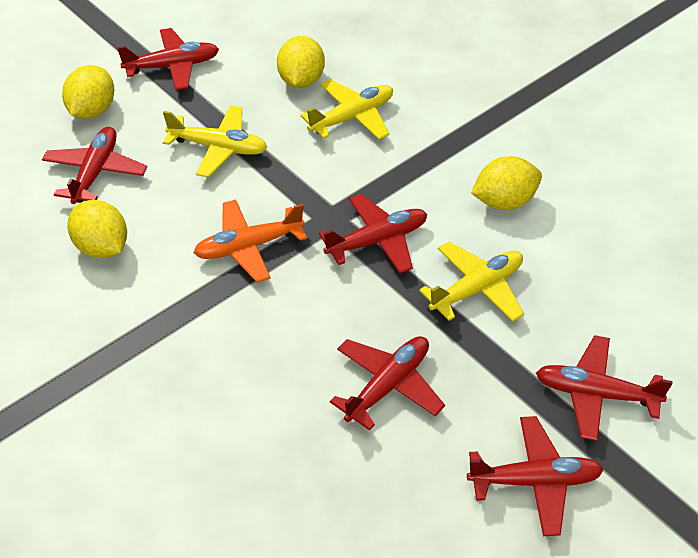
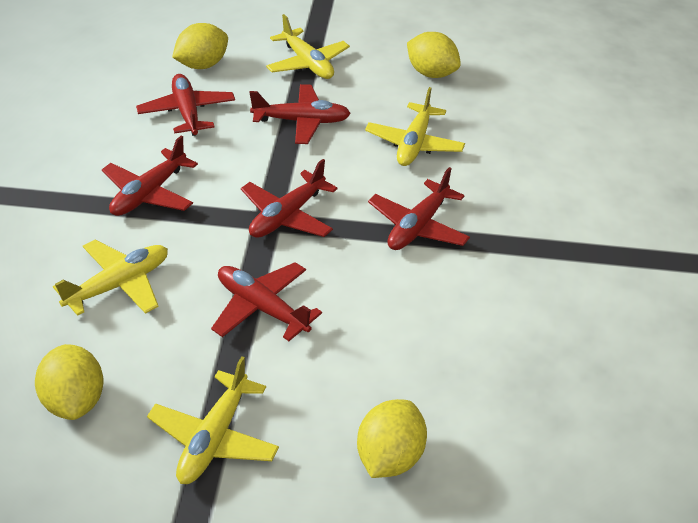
orange plane: 1 -> 0
yellow plane: 3 -> 4

